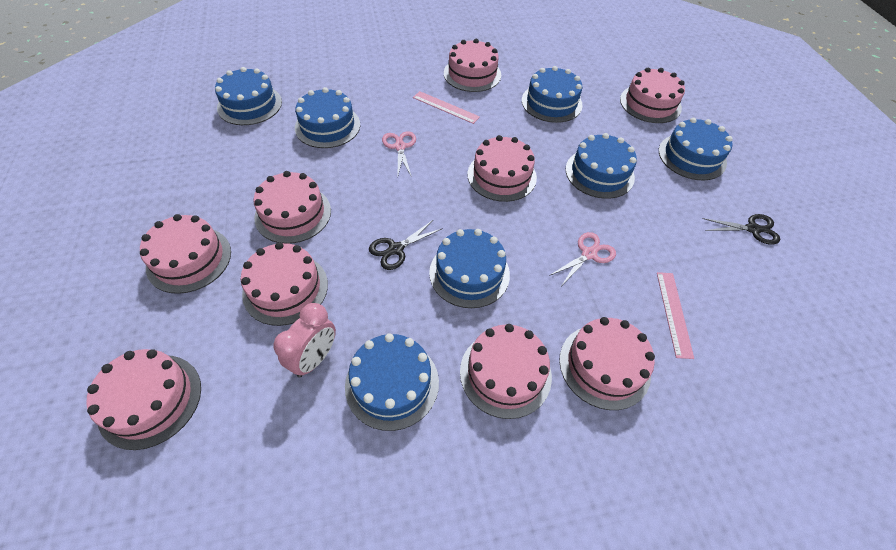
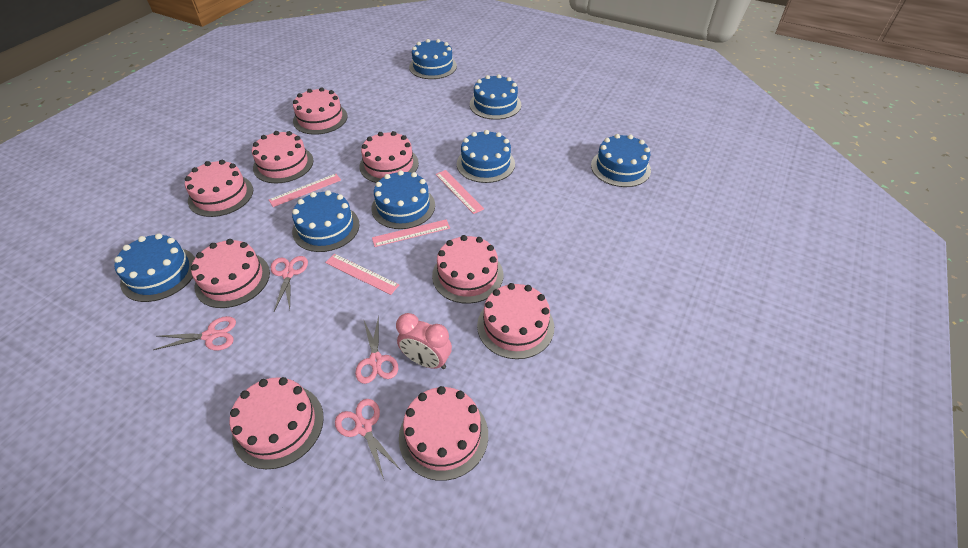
black scissors: 2 -> 0
pink ruler: 2 -> 4
pink scissors: 2 -> 4

